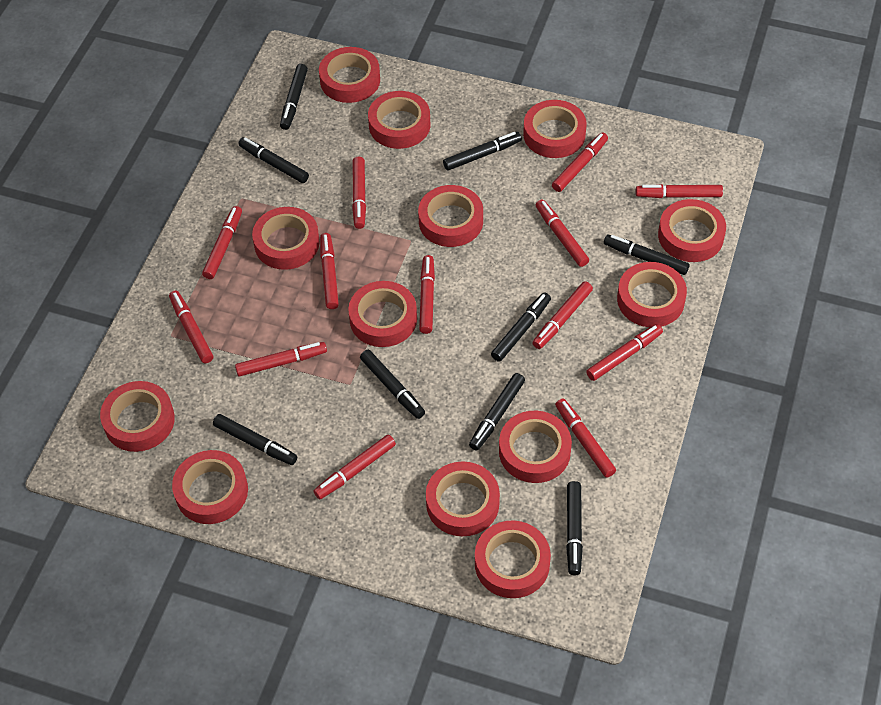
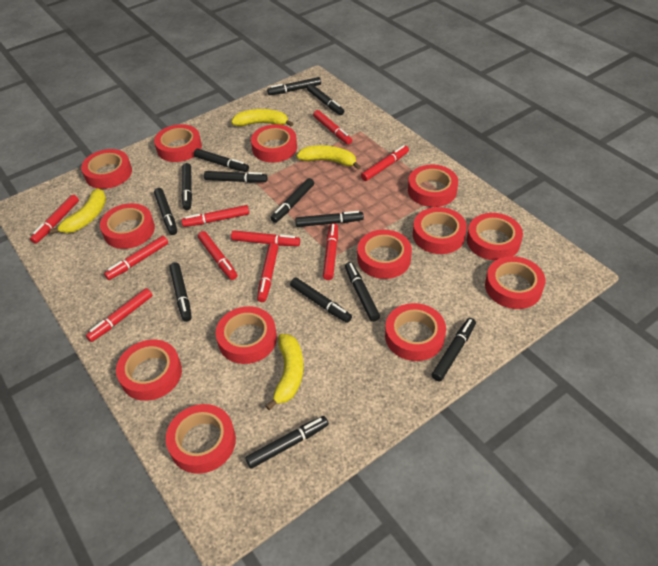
black marker: 9 -> 13
red marker: 13 -> 10
yellow banana: 0 -> 4

